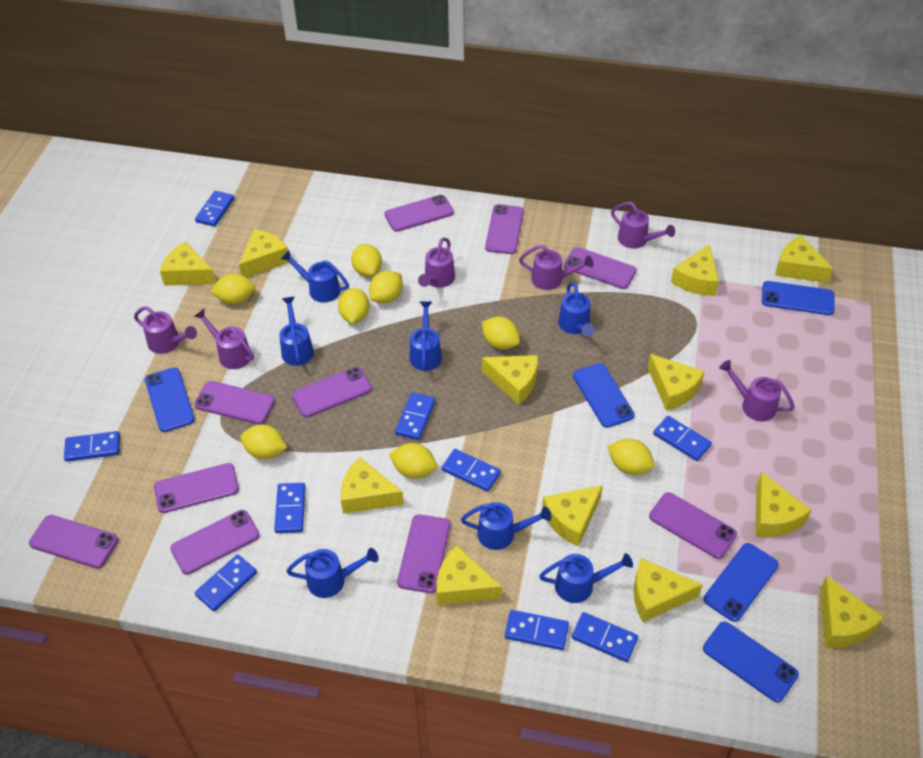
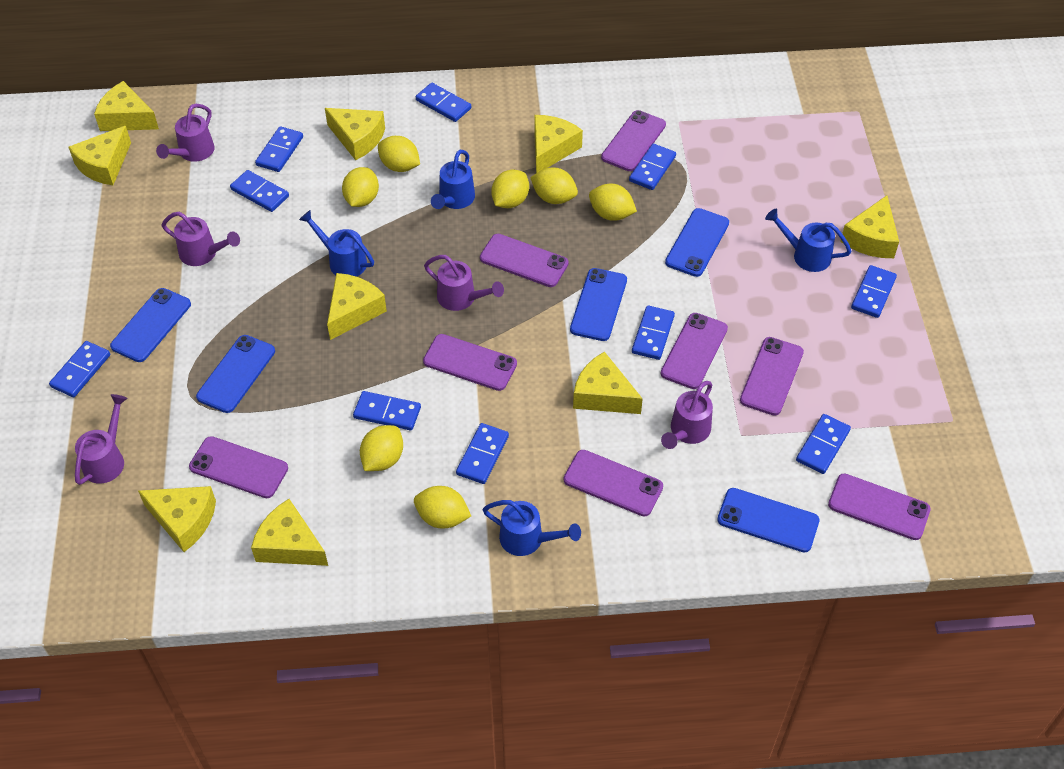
blue domino: 9 -> 10
blue watering can: 7 -> 4
purple phone: 10 -> 8
purple watering can: 6 -> 5
yellow cheese: 12 -> 9
yellow lemon: 8 -> 7

